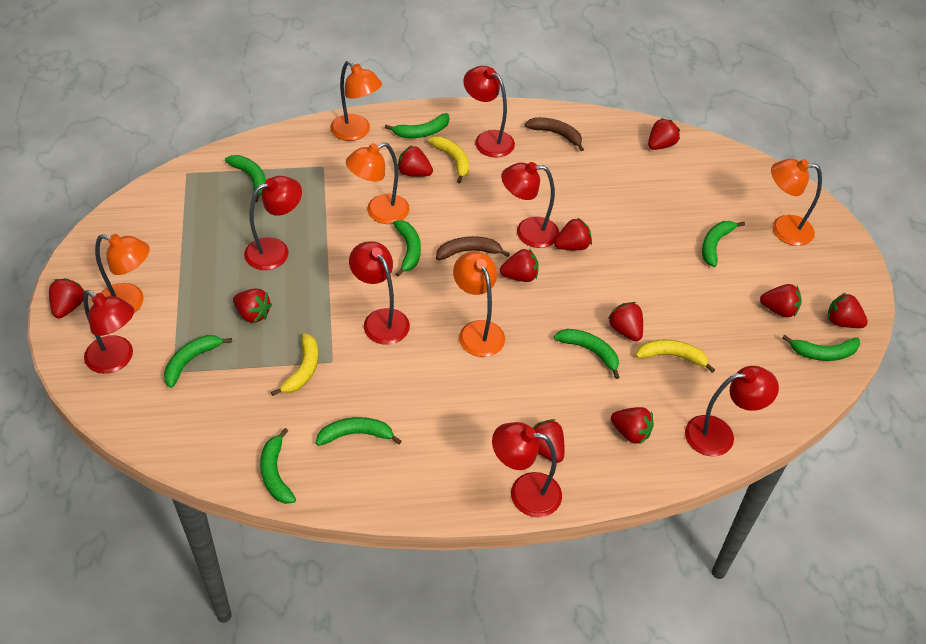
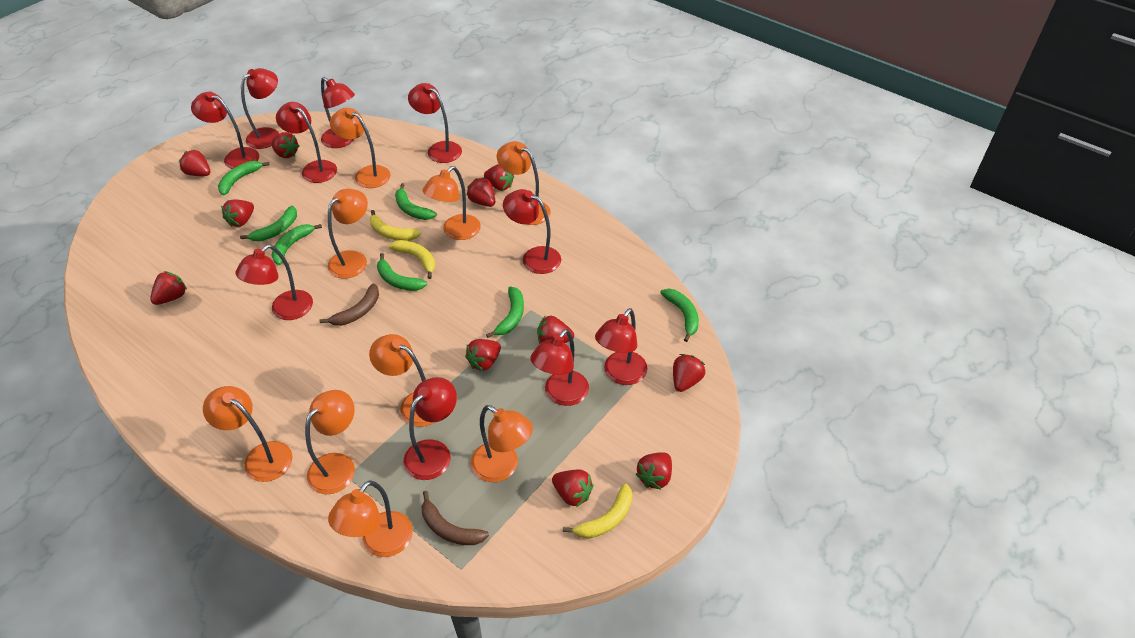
green banana: 9 -> 7
orange lamp: 5 -> 9
red lamp: 7 -> 10

